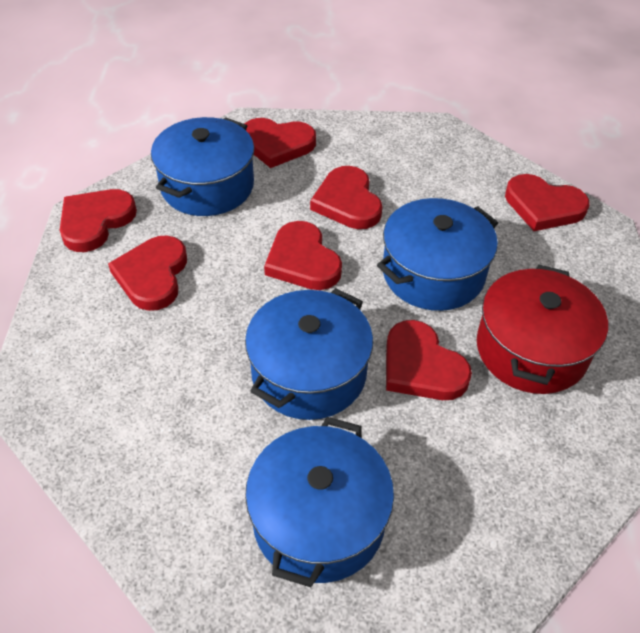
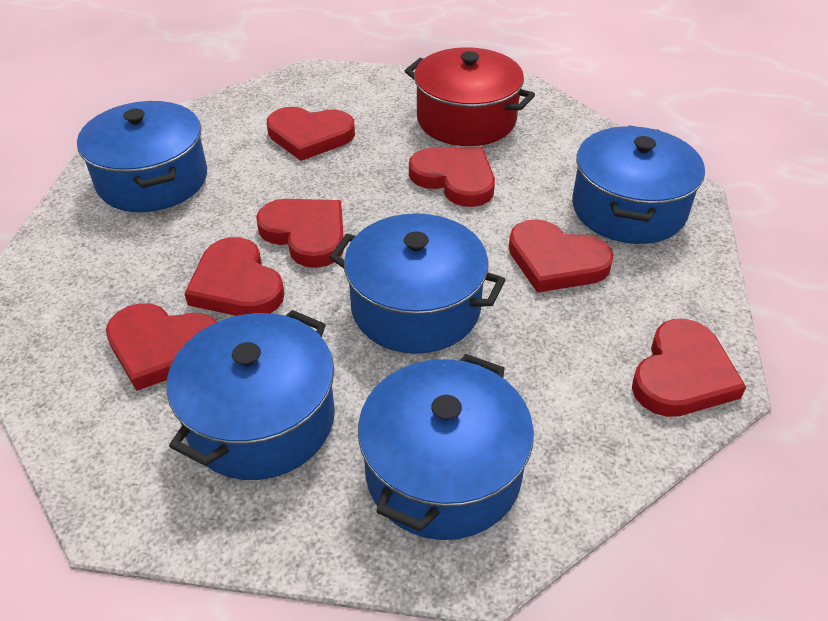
blue pot: 4 -> 5

